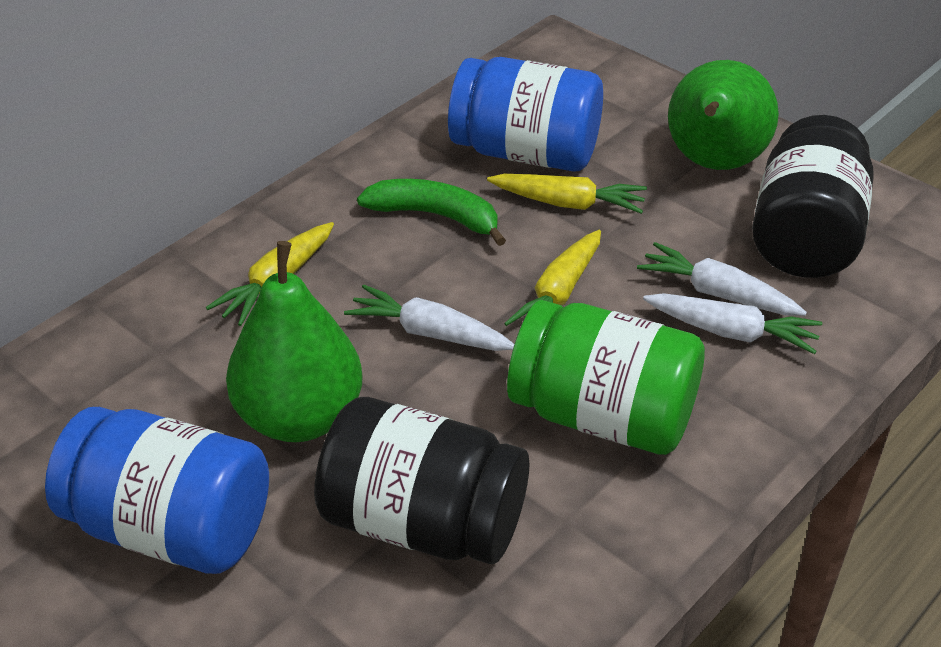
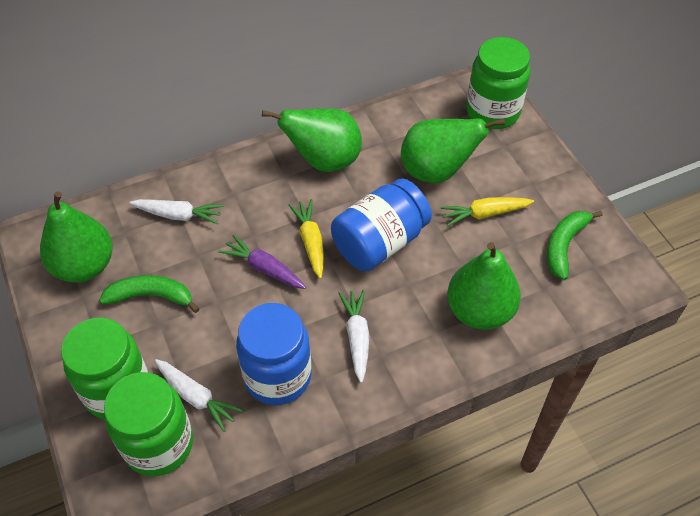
black jar: 2 -> 0
green banana: 1 -> 2
green jar: 1 -> 3
green pear: 2 -> 4
purple carrot: 0 -> 1
yellow carrot: 3 -> 2

